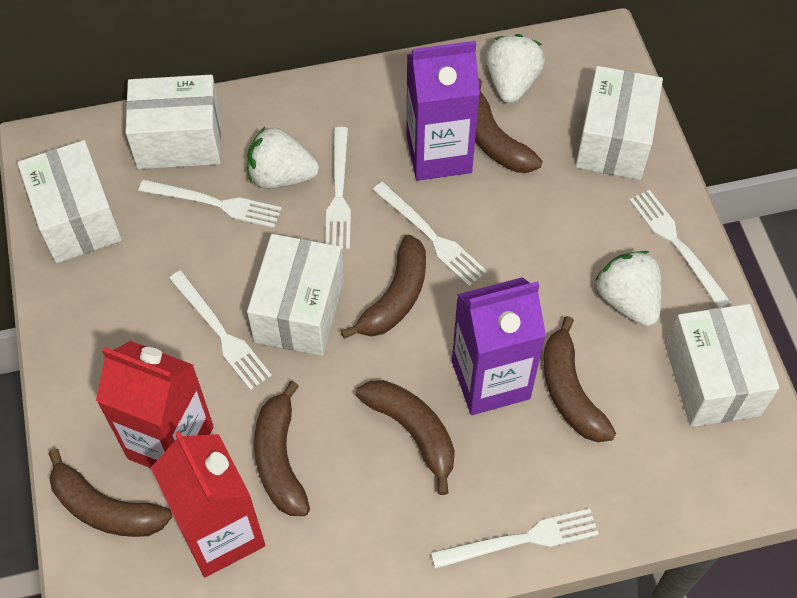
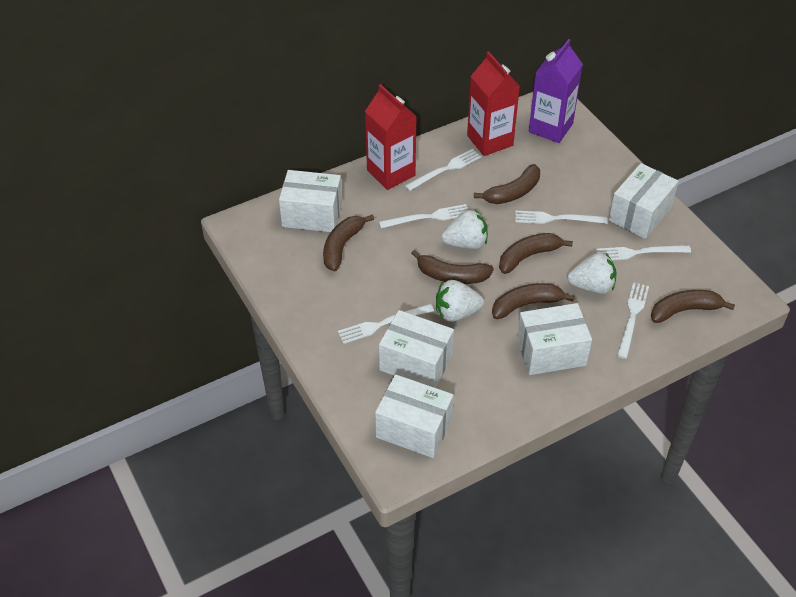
purple carton: 2 -> 1

